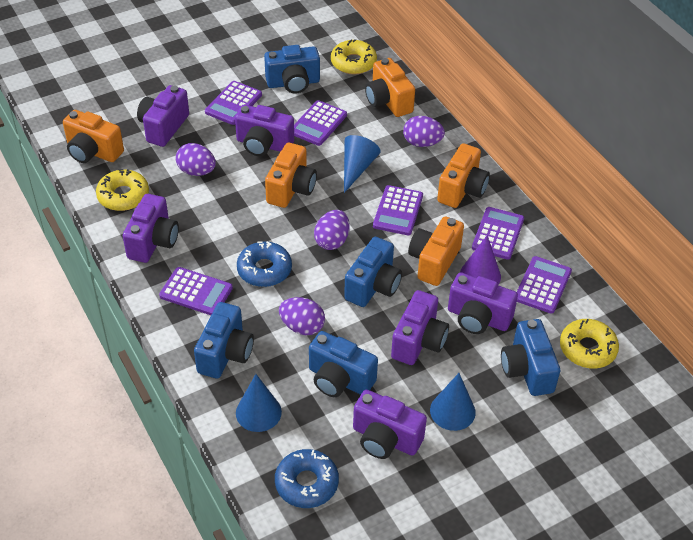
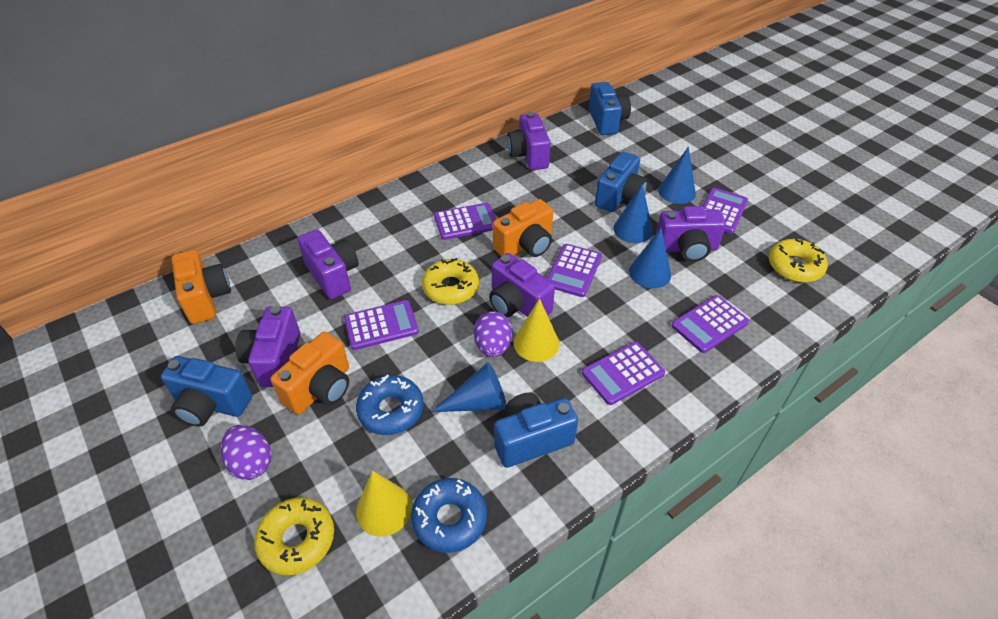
blue camera: 5 -> 4
blue cone: 3 -> 4
orange camera: 5 -> 3
purple camera: 6 -> 5
purple cone: 1 -> 0
purple egg: 4 -> 2
yellow cone: 0 -> 2

